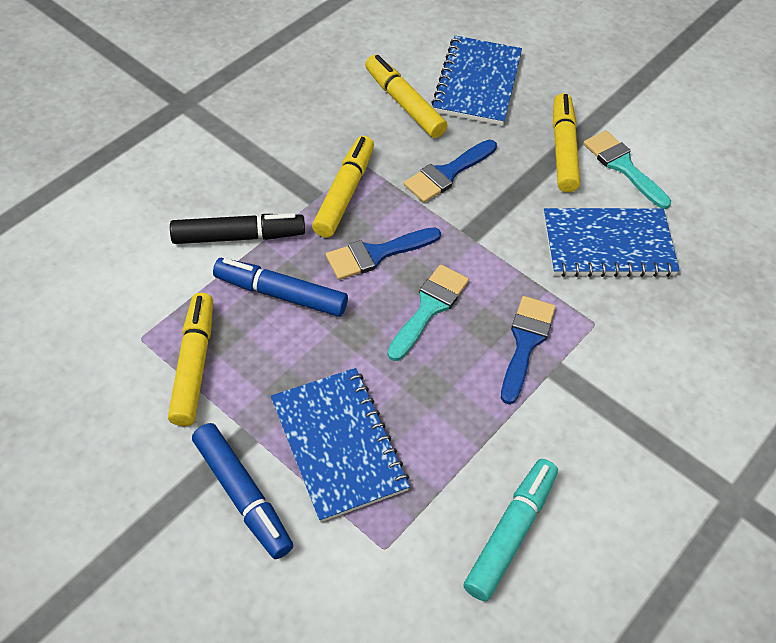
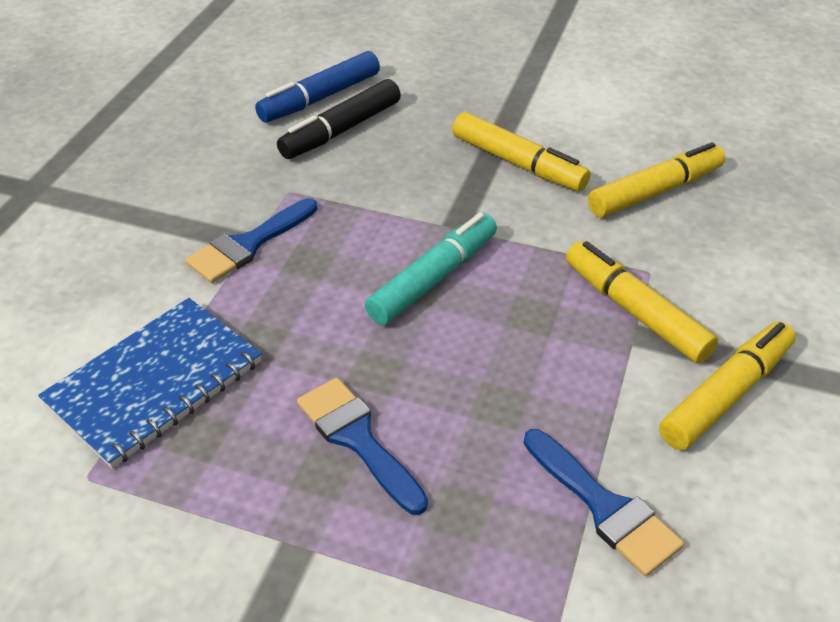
blue marker: 2 -> 1
blue notebook: 3 -> 1
turquoise brush: 2 -> 0

